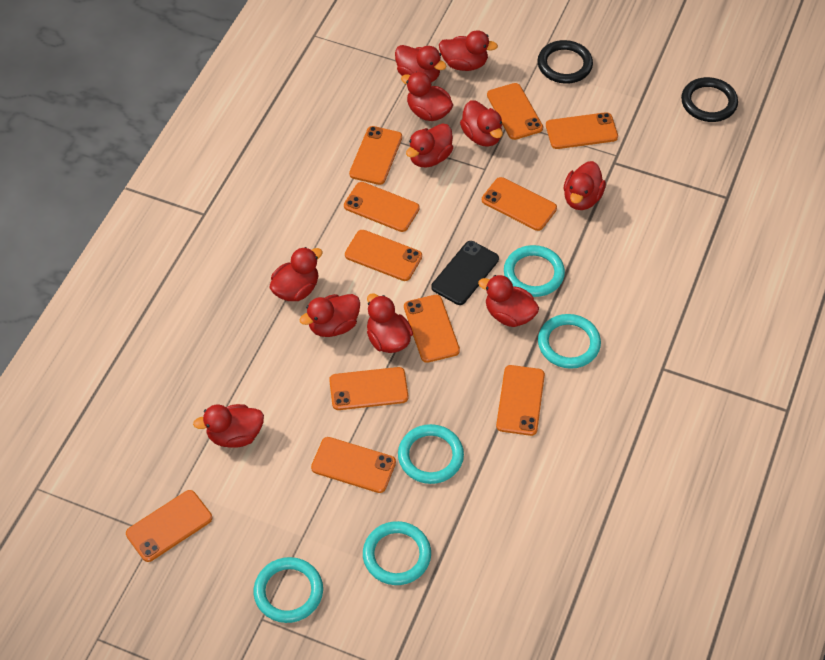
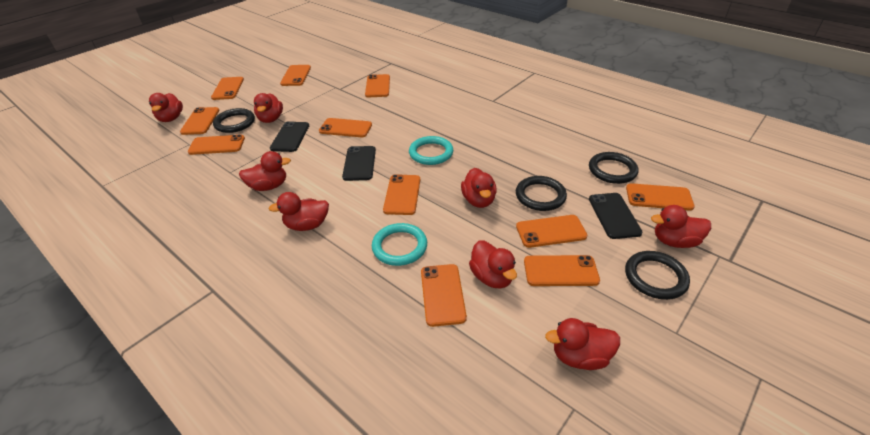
black phone: 1 -> 3
black ring: 2 -> 4
red duck: 11 -> 8
turquoise ring: 5 -> 2

